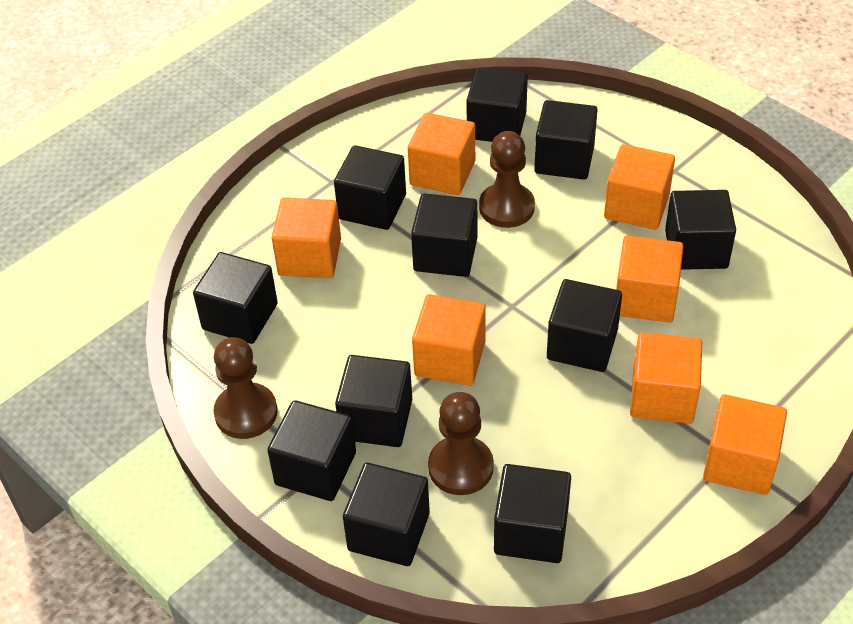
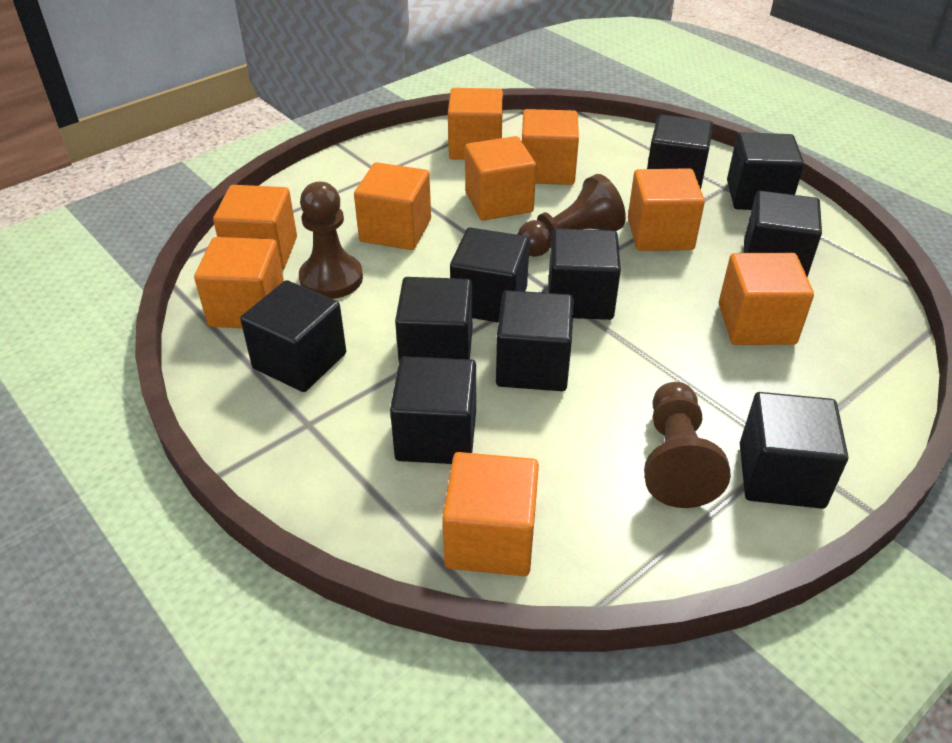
black cube: 11 -> 10
orange cube: 7 -> 9

